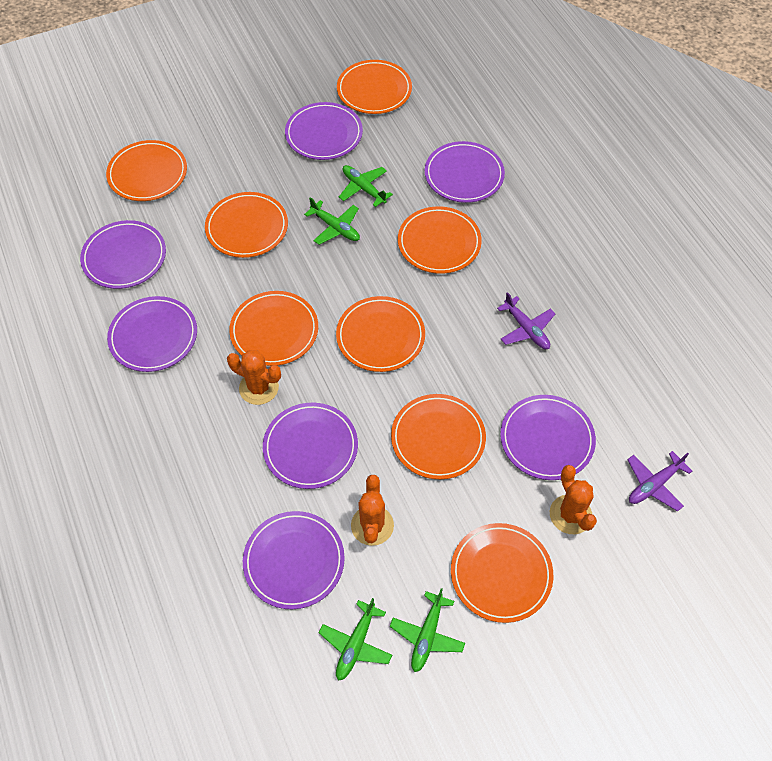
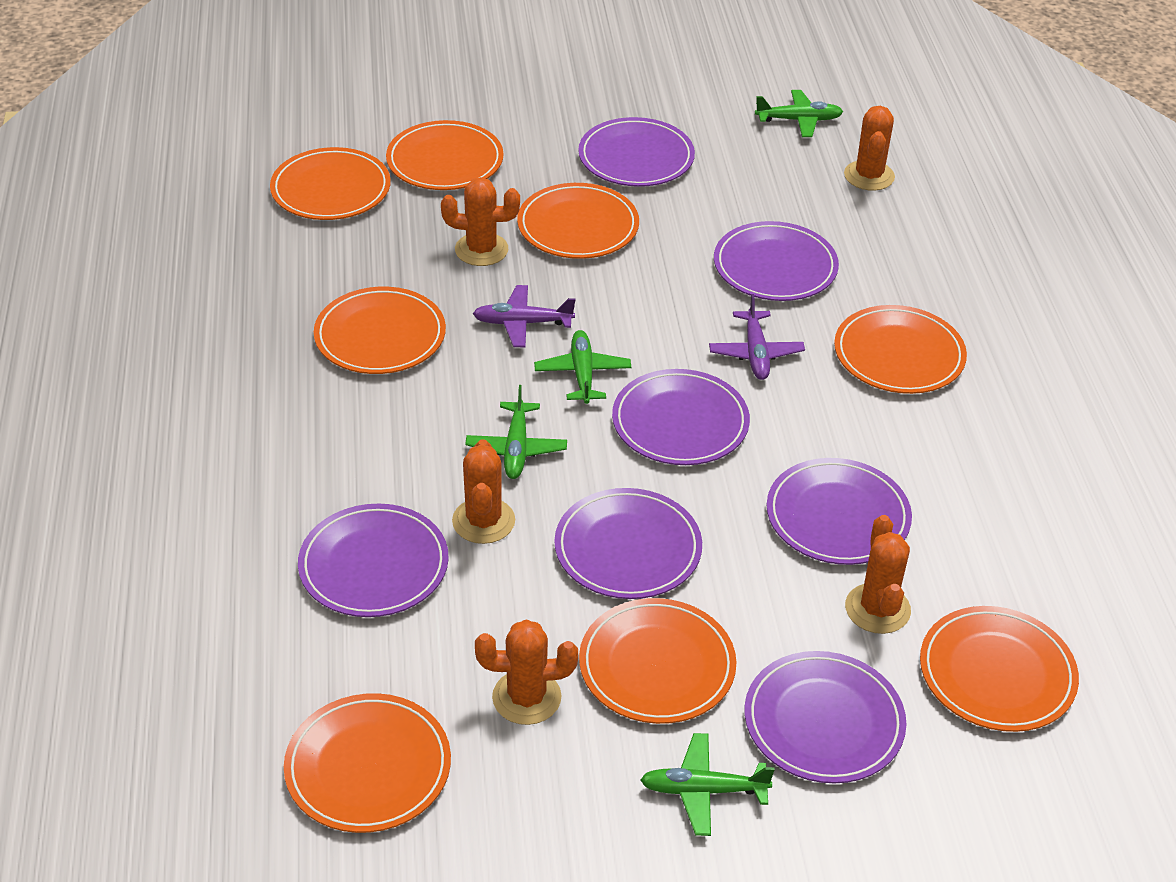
orange cactus: 3 -> 5

